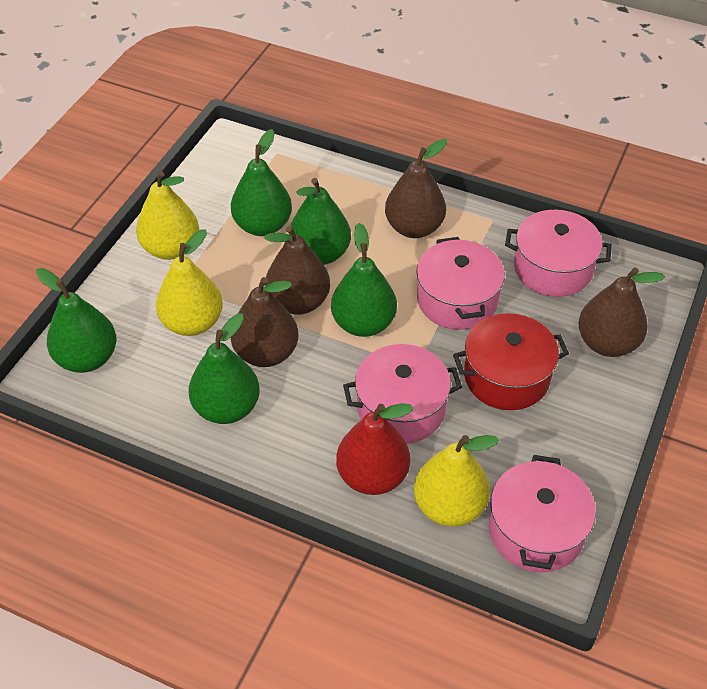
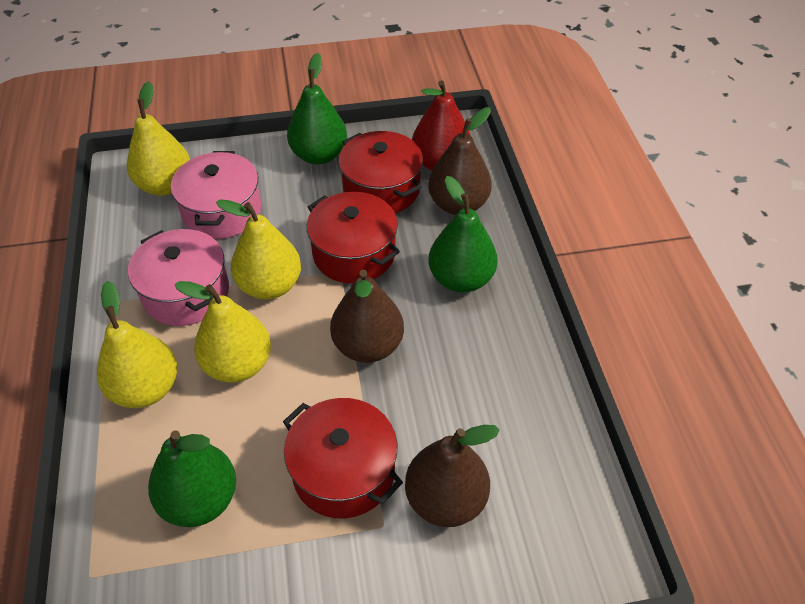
brown pear: 4 -> 3
green pear: 5 -> 3
pink pot: 4 -> 2
red pot: 1 -> 3
yellow pear: 3 -> 4

